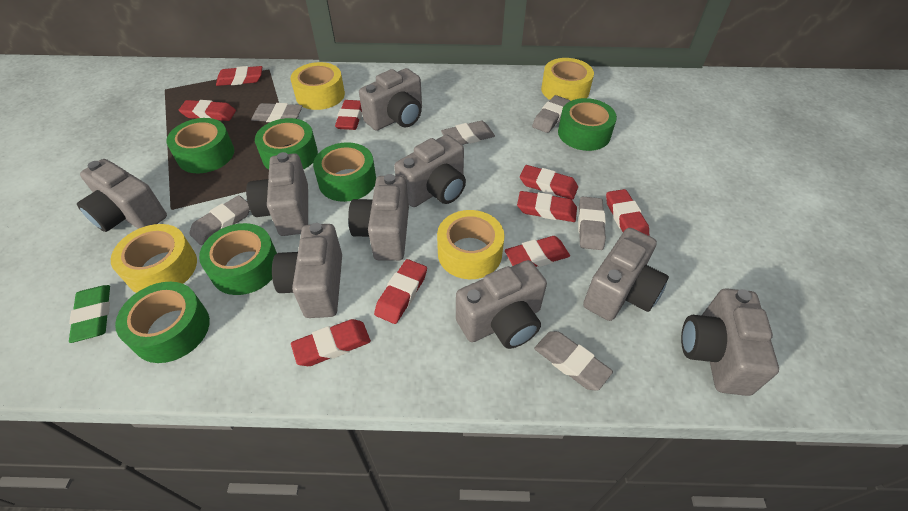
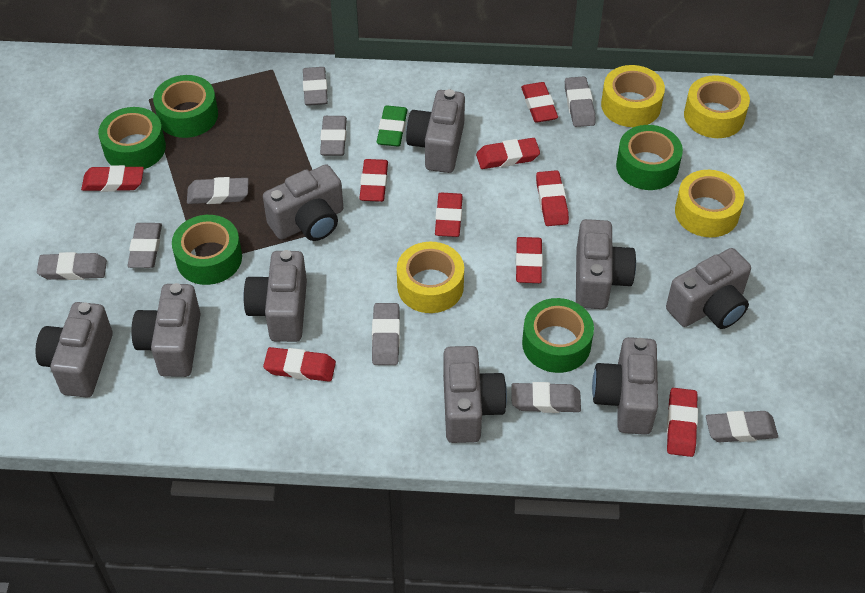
green tape: 6 -> 5
grey eraser: 6 -> 9

